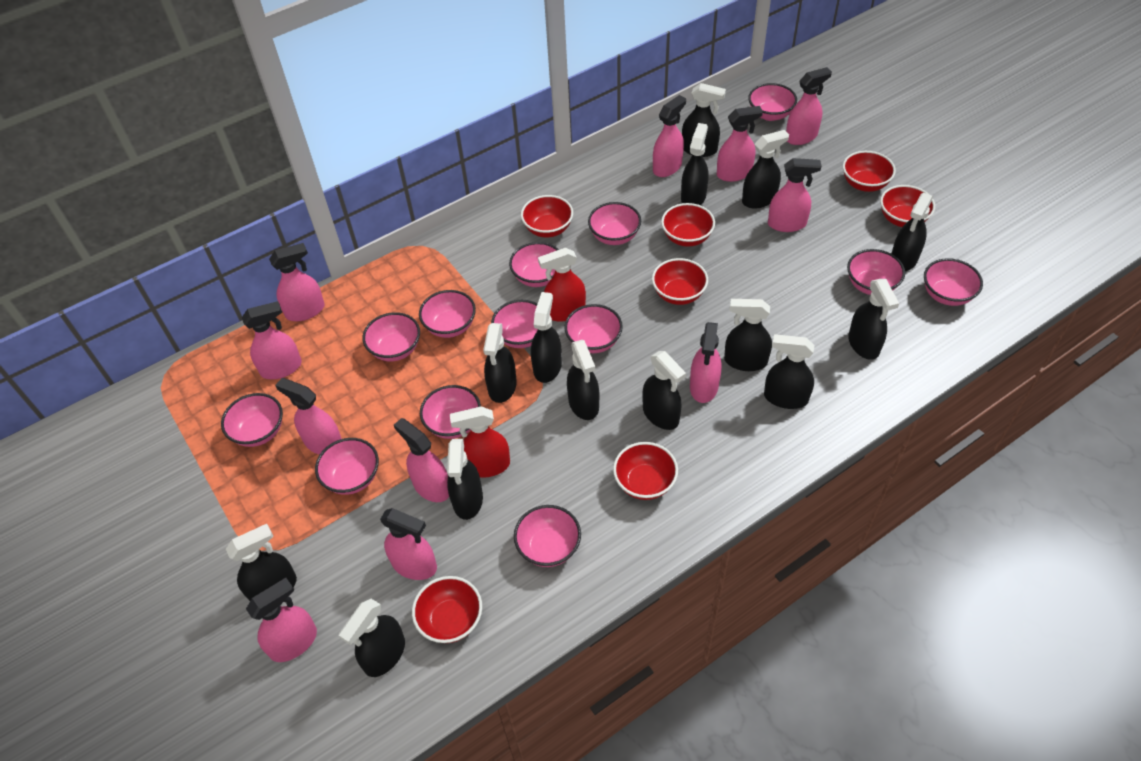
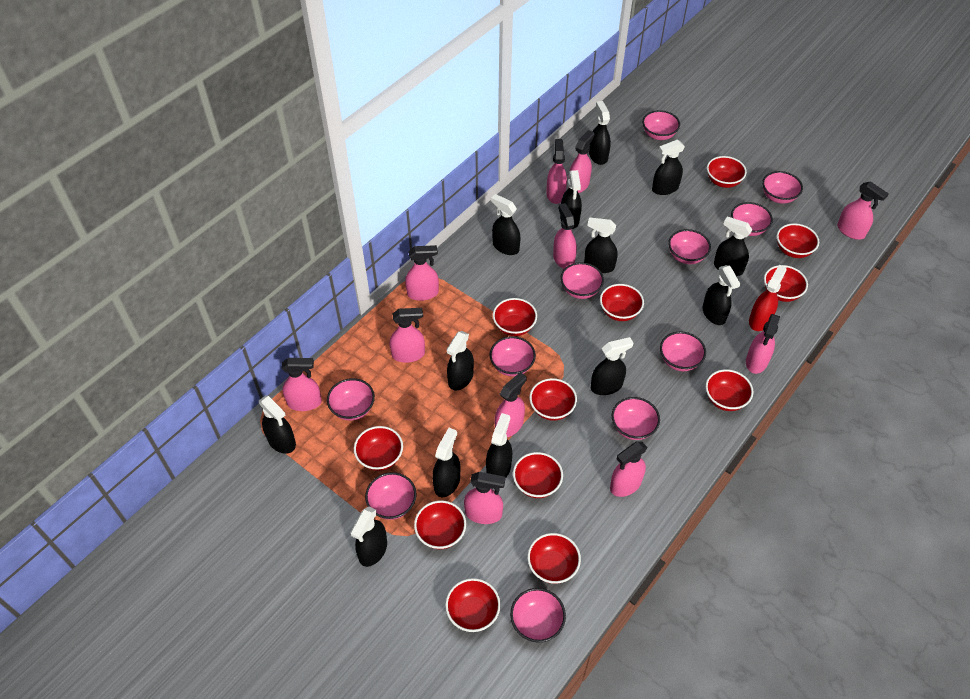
black spray bottle: 14 -> 13
pink bowl: 13 -> 11
red bowl: 7 -> 12
red spray bottle: 2 -> 1

